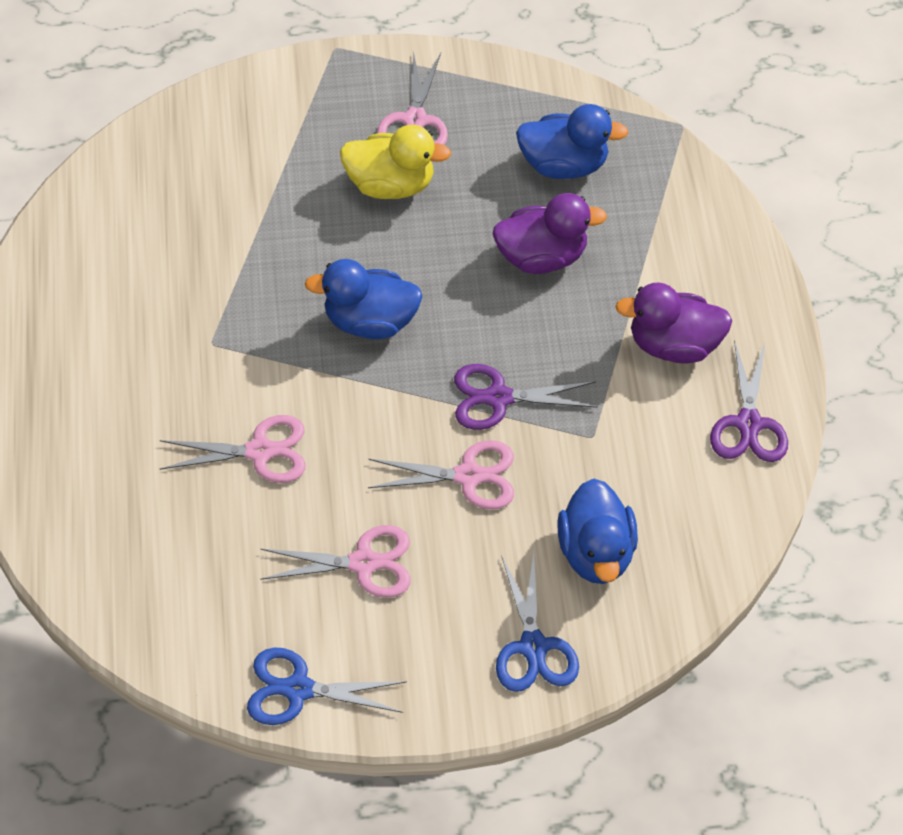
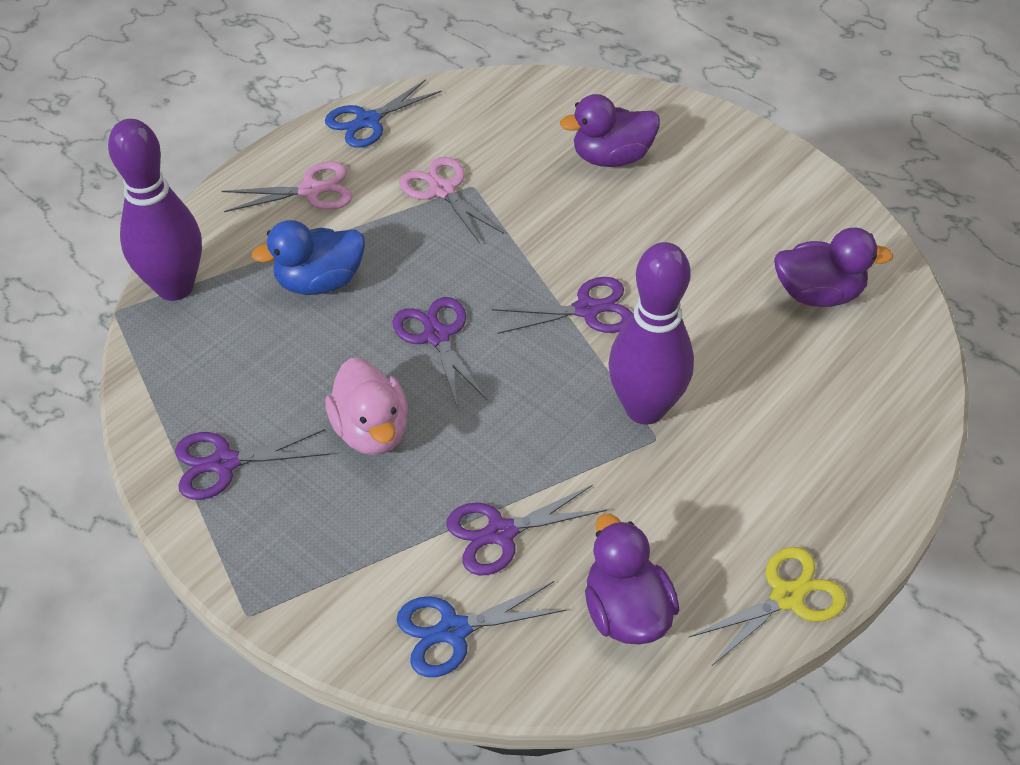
blue duck: 3 -> 1
pink duck: 0 -> 1
pink scissors: 4 -> 2
purple bowling pin: 0 -> 2
purple duck: 2 -> 3
purple scissors: 2 -> 4
yellow duck: 1 -> 0
yellow scissors: 0 -> 1

